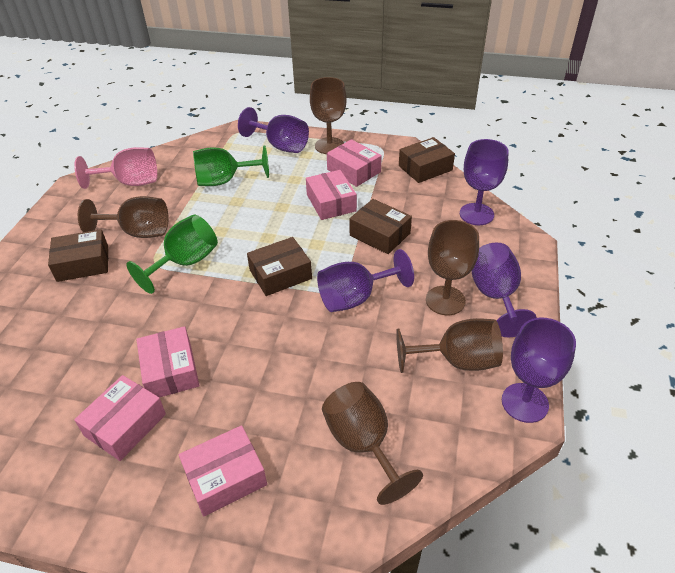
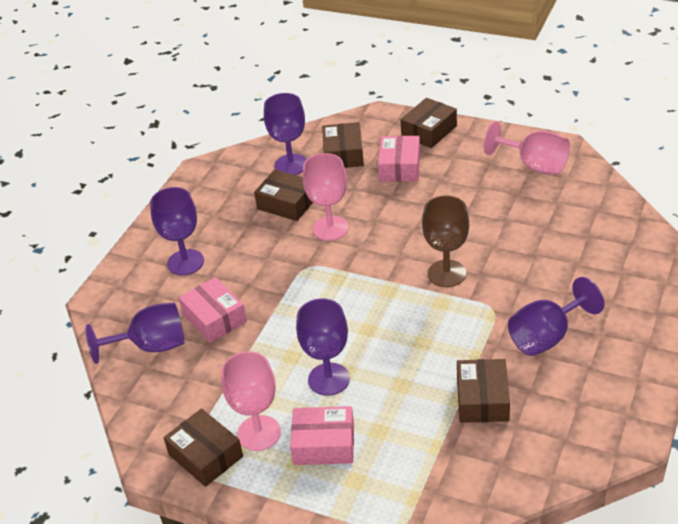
brown box: 4 -> 5
brown goblet: 5 -> 1
green goblet: 2 -> 0
pink box: 5 -> 3
pink goblet: 1 -> 3

